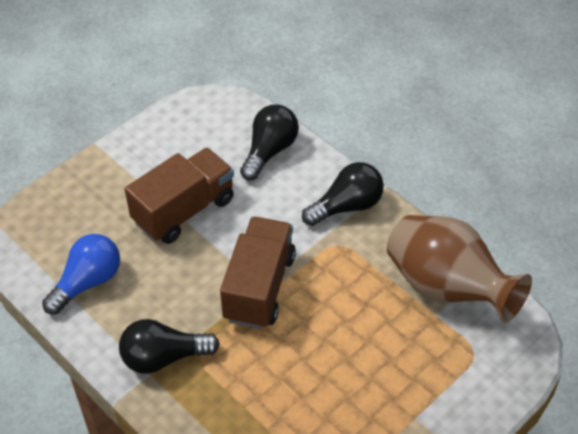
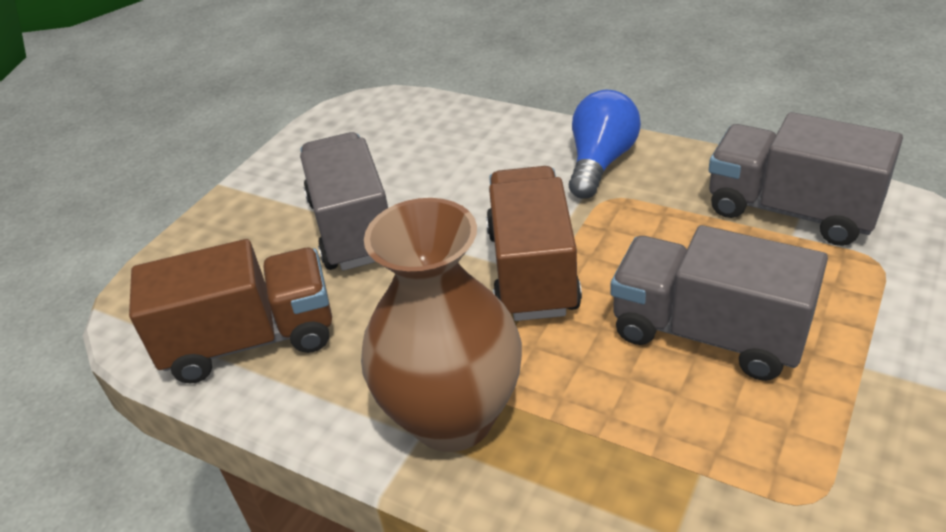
black light bulb: 3 -> 0
grey truck: 0 -> 3

